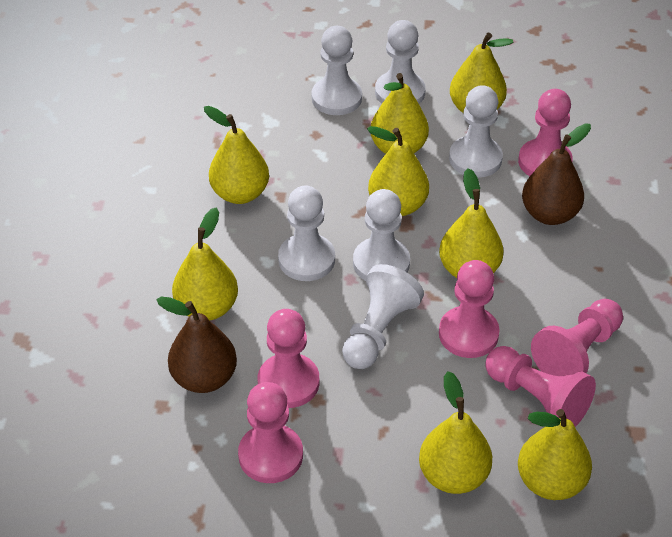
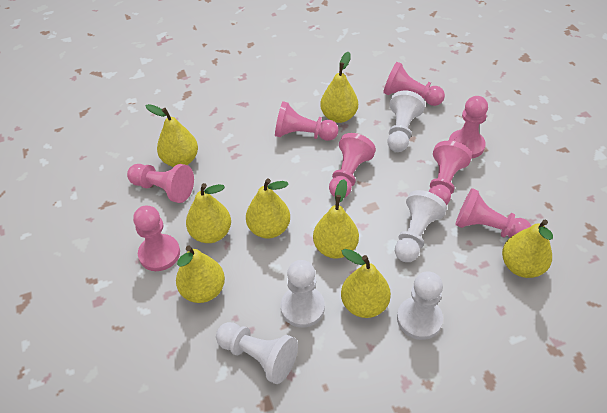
brown pear: 2 -> 0
pink pawn: 6 -> 8
white pawn: 6 -> 5

